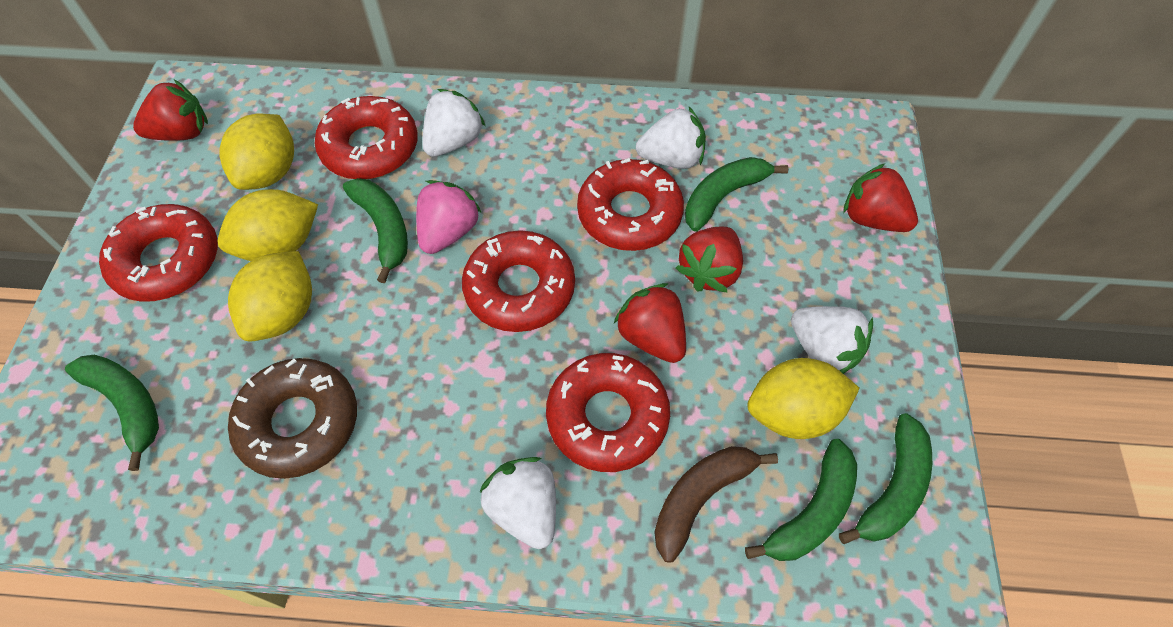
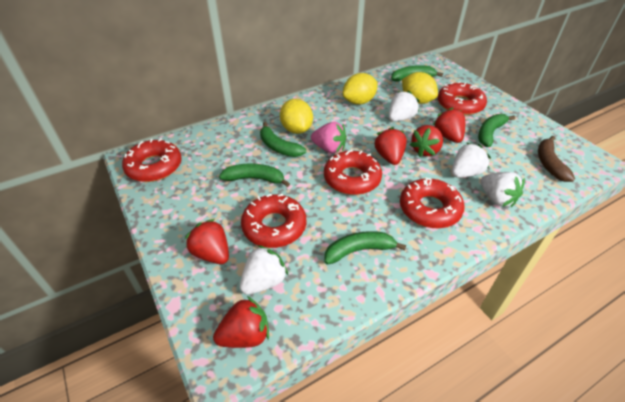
brown donut: 1 -> 0
red strawberry: 4 -> 5
yellow lemon: 4 -> 3

